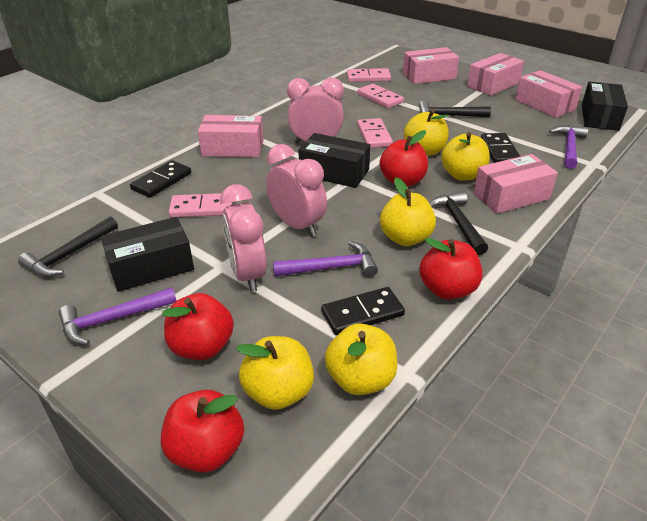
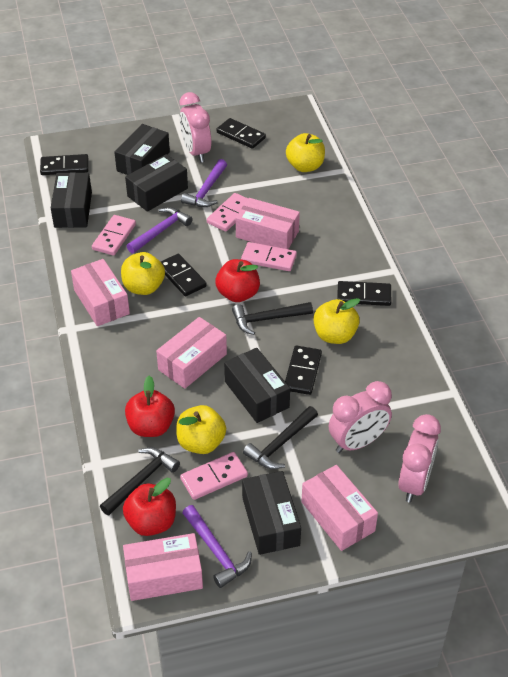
black box: 3 -> 5
black domino: 3 -> 5
red apple: 4 -> 3
yellow apple: 5 -> 4

